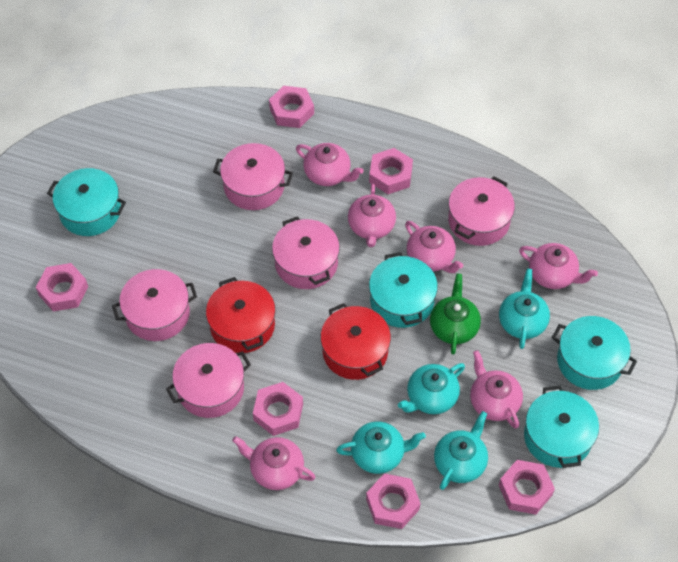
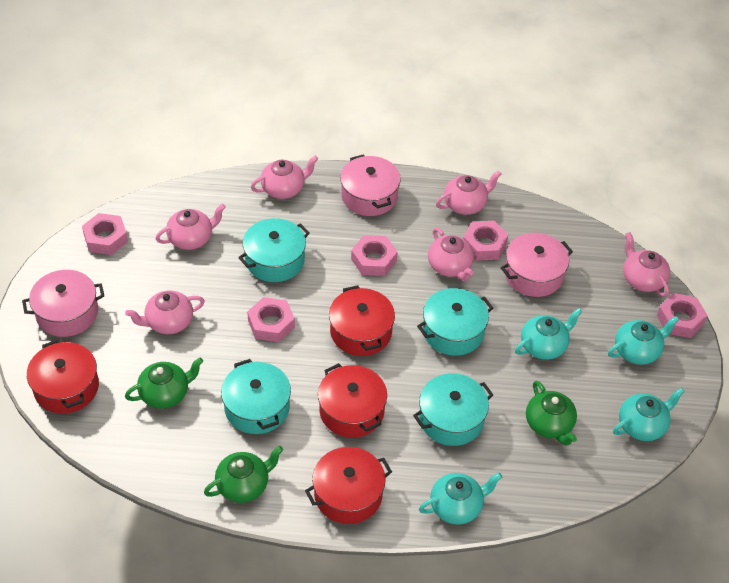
green teapot: 1 -> 3
pink nut: 6 -> 5
pink pot: 5 -> 3
red pot: 2 -> 4

